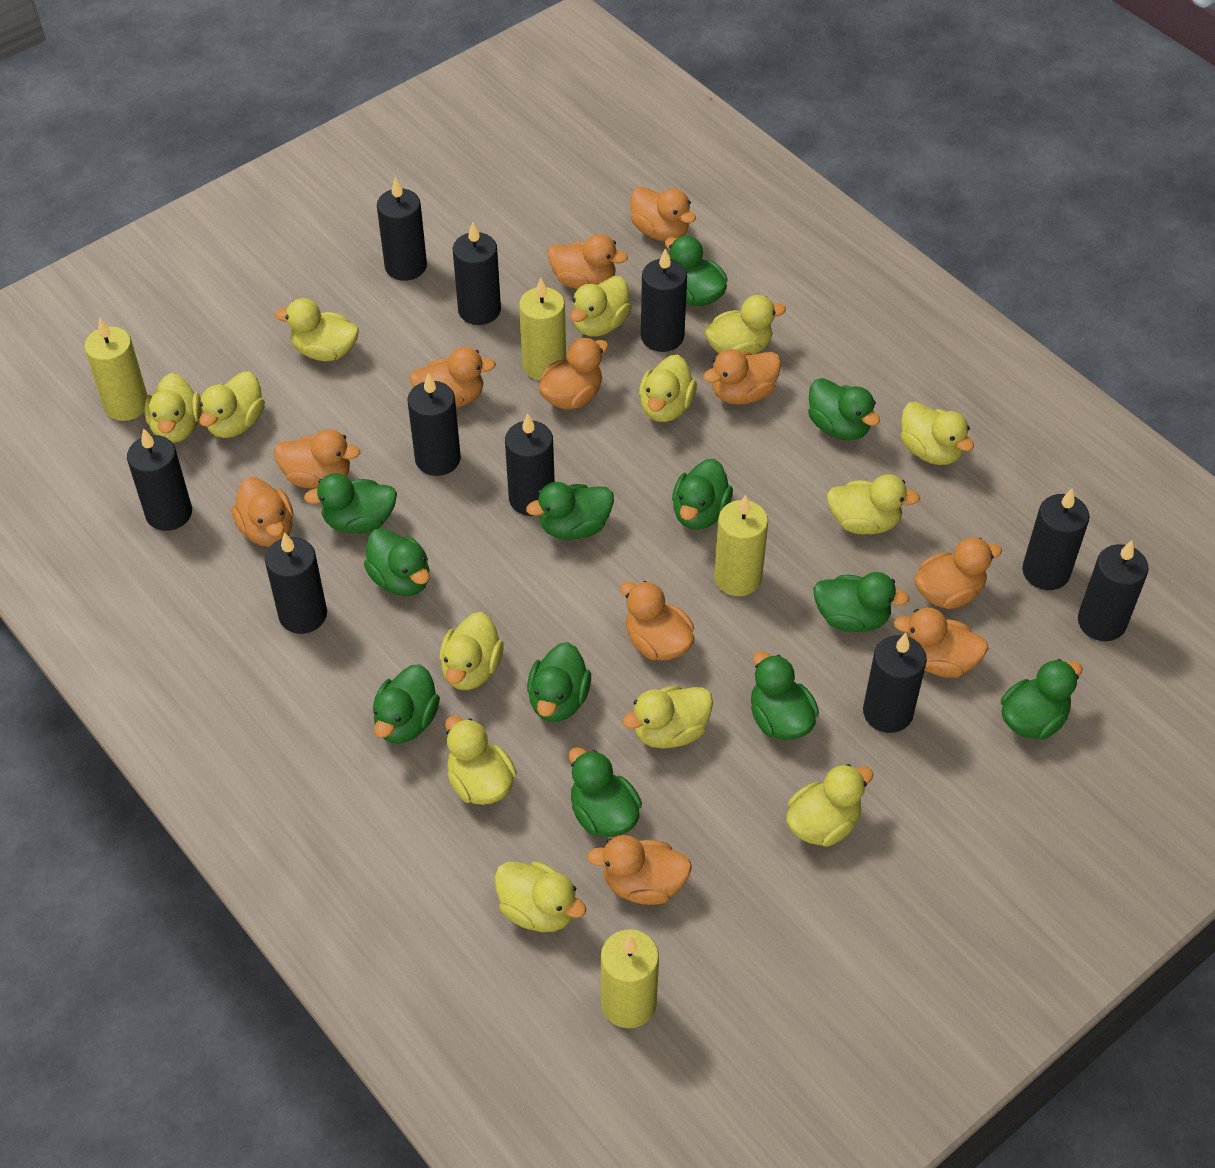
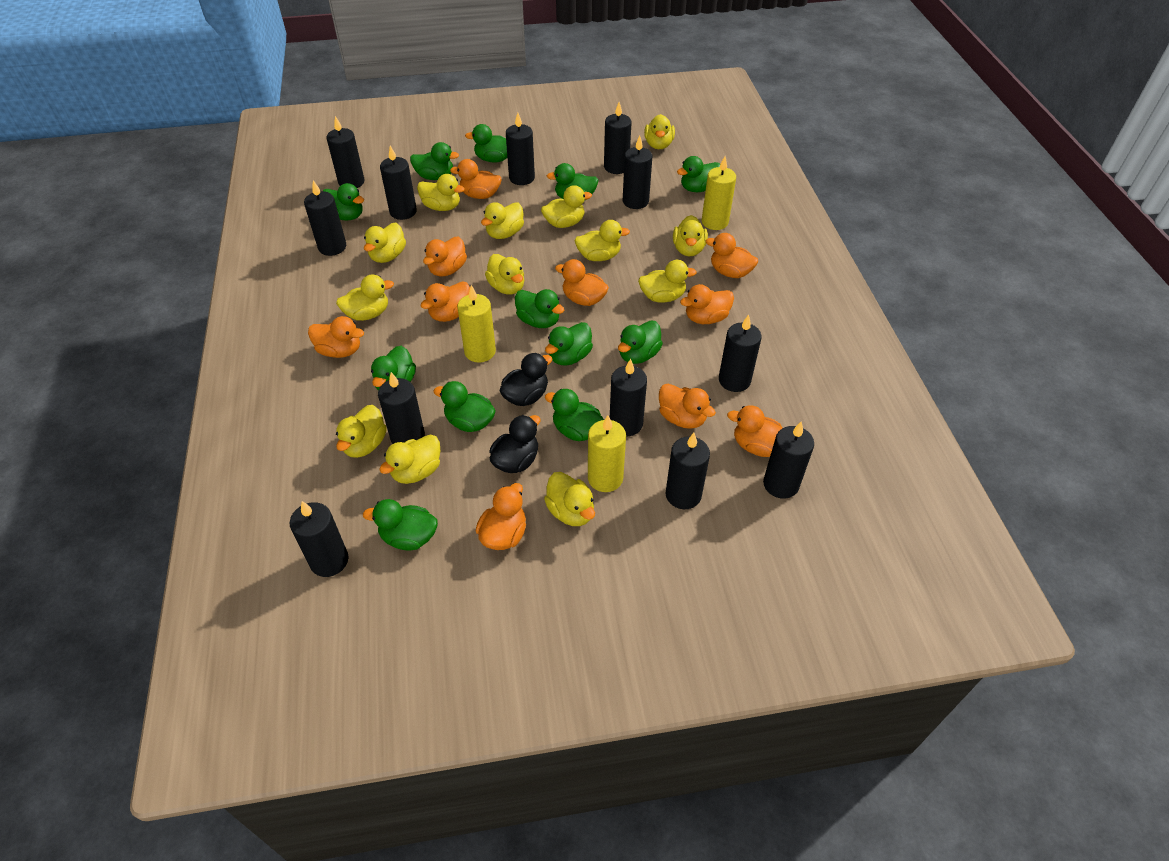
black candle: 10 -> 12
black duck: 0 -> 2
orange duck: 11 -> 10
yellow candle: 4 -> 3

